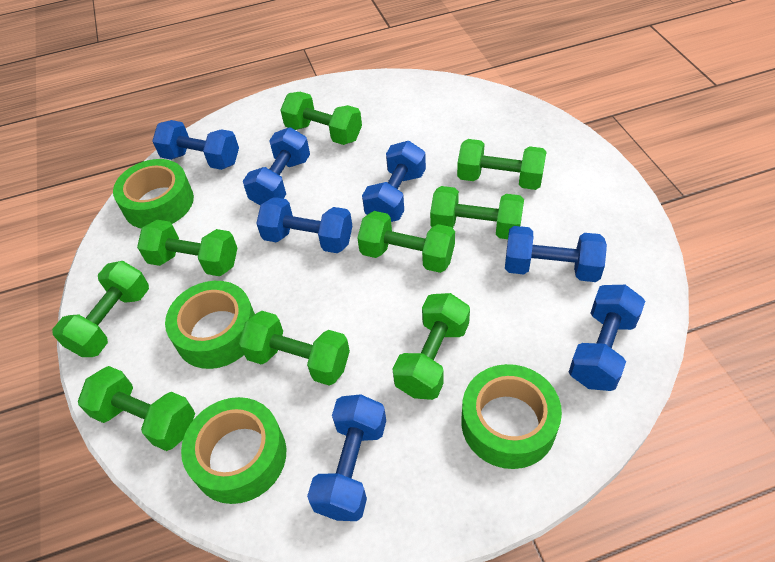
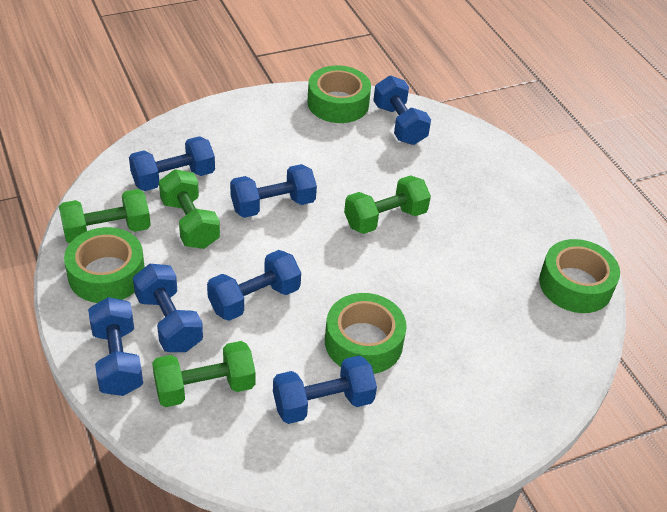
green dumbbell: 9 -> 4

